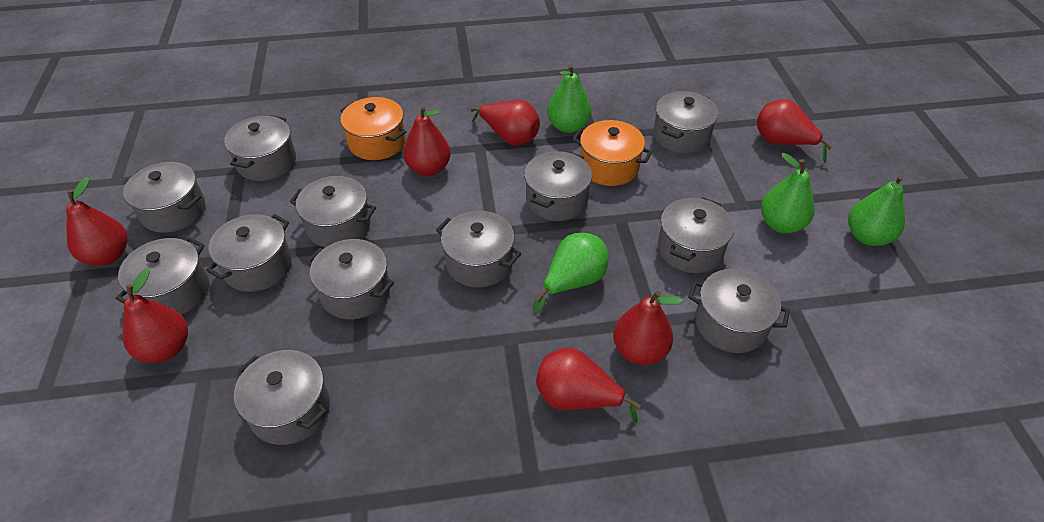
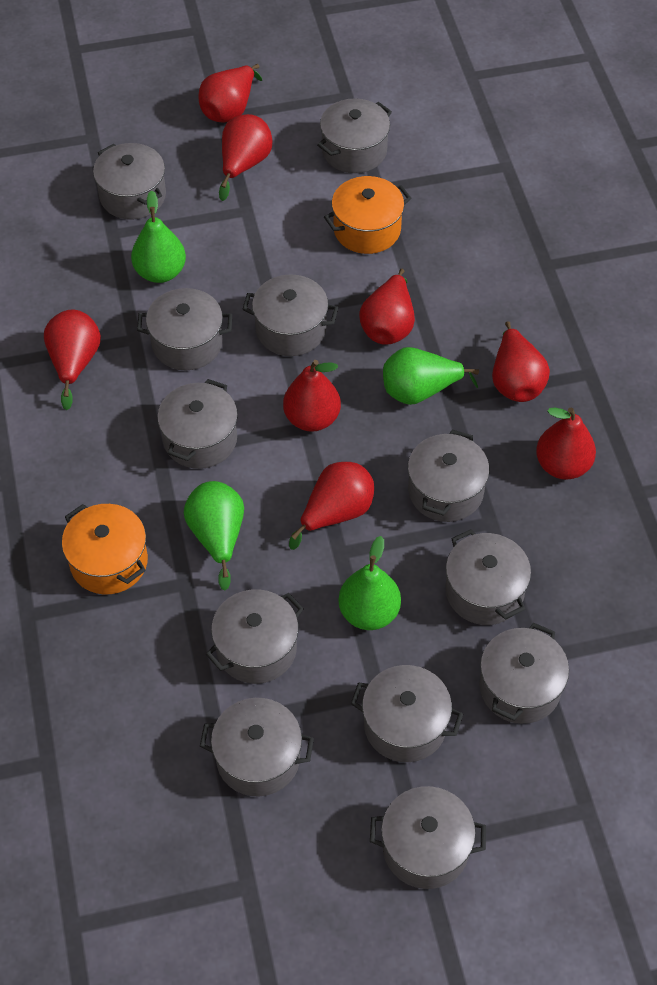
red pear: 7 -> 8

